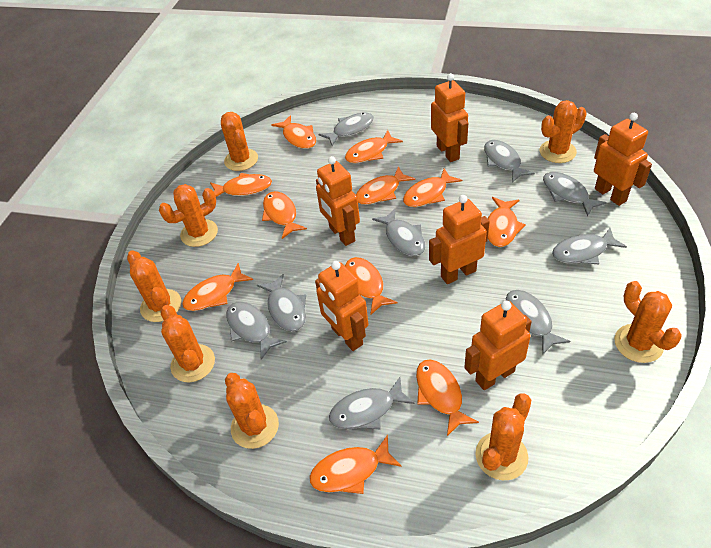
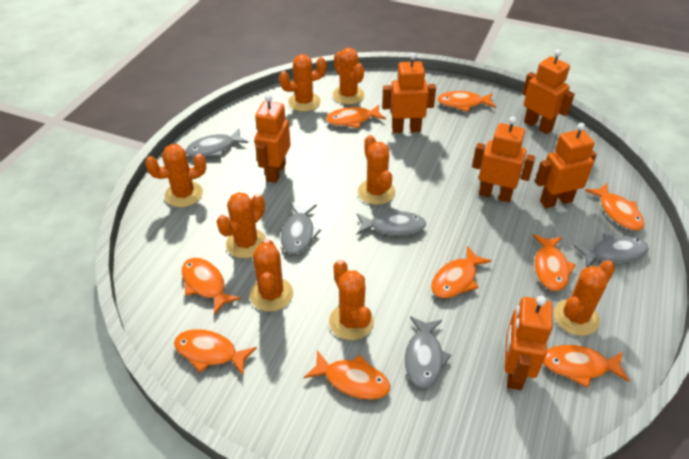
grey fish: 9 -> 5
orange fish: 11 -> 9

